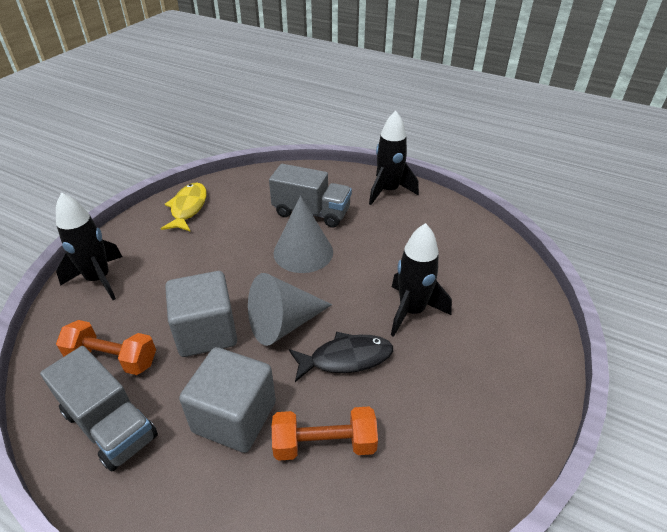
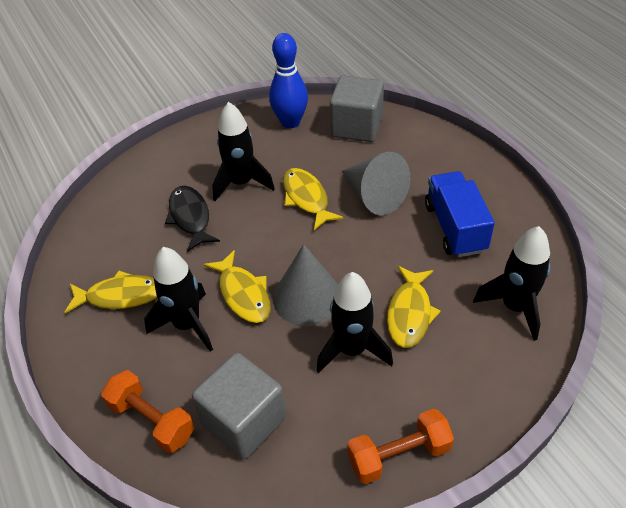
black rocket: 3 -> 4
blue bowling pin: 0 -> 1
blue truck: 0 -> 1
grey truck: 2 -> 0
yellow fish: 1 -> 4

